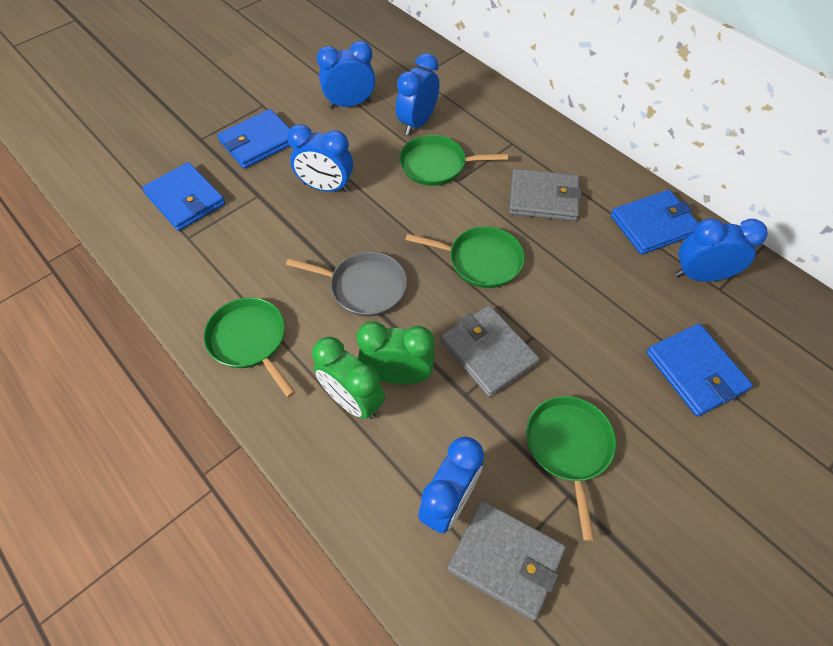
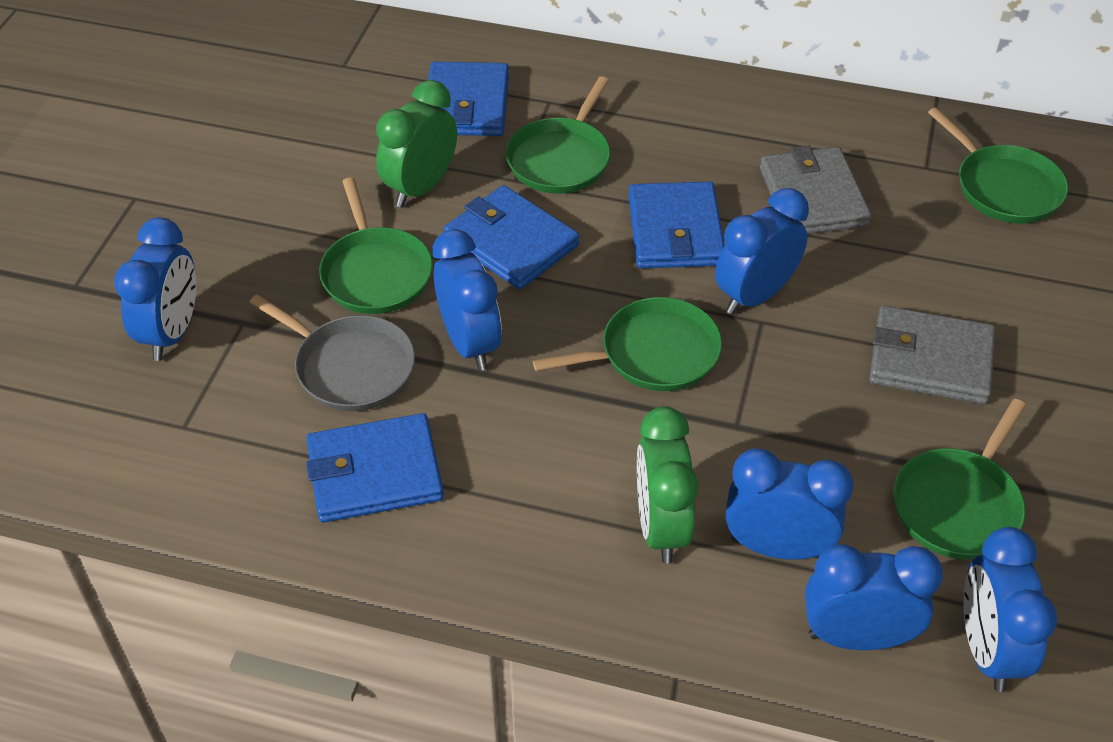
blue clock: 5 -> 6
green pan: 4 -> 5
grey wallet: 3 -> 2

